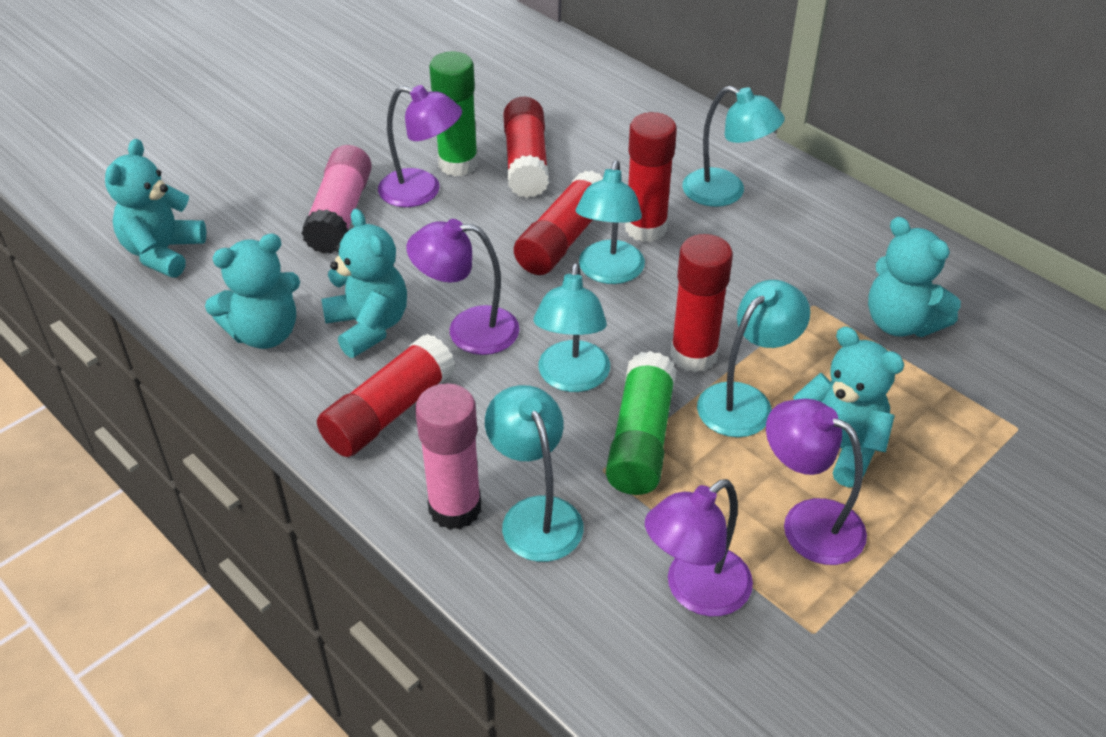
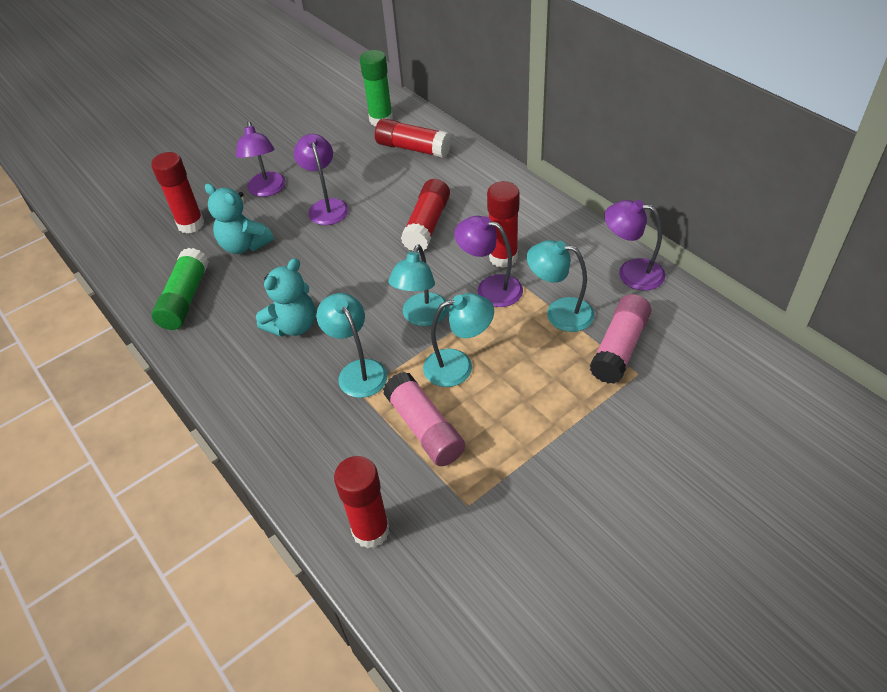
turquoise lamp: 5 -> 4
turquoise teddy bear: 5 -> 2

